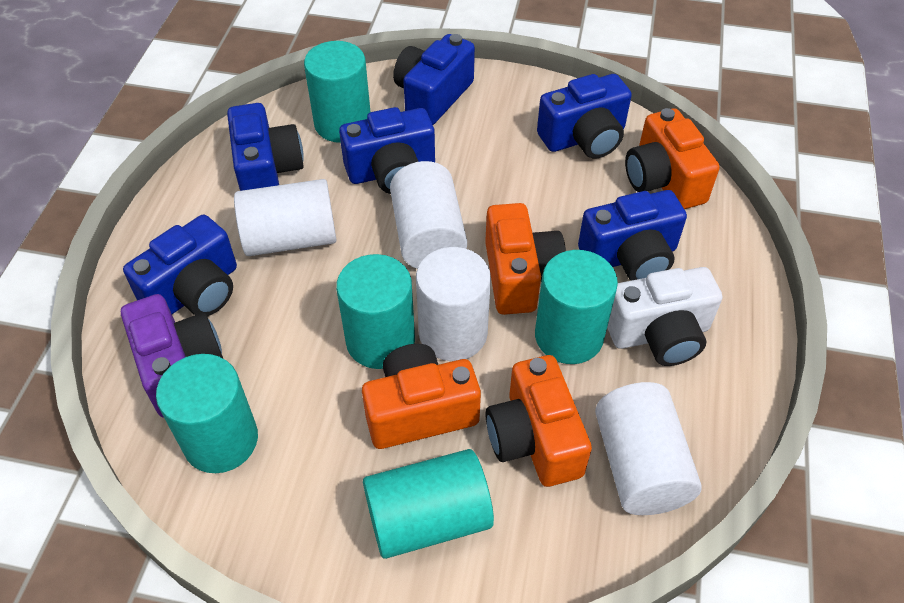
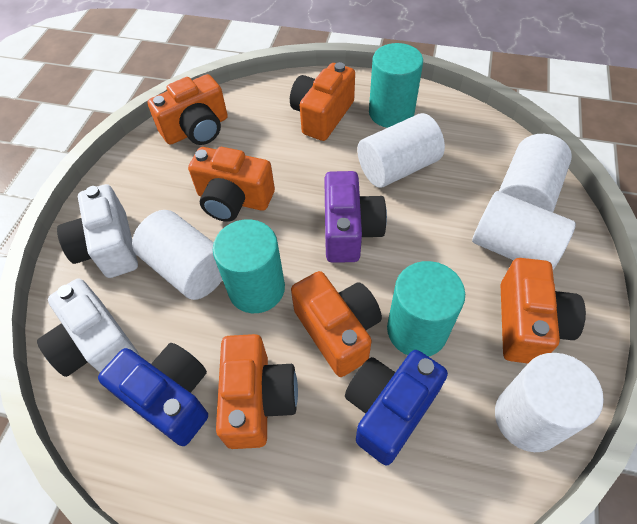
blue camera: 6 -> 2
orange camera: 4 -> 6
turquoise cylinder: 5 -> 3
white camera: 1 -> 2
white cylinder: 4 -> 5

